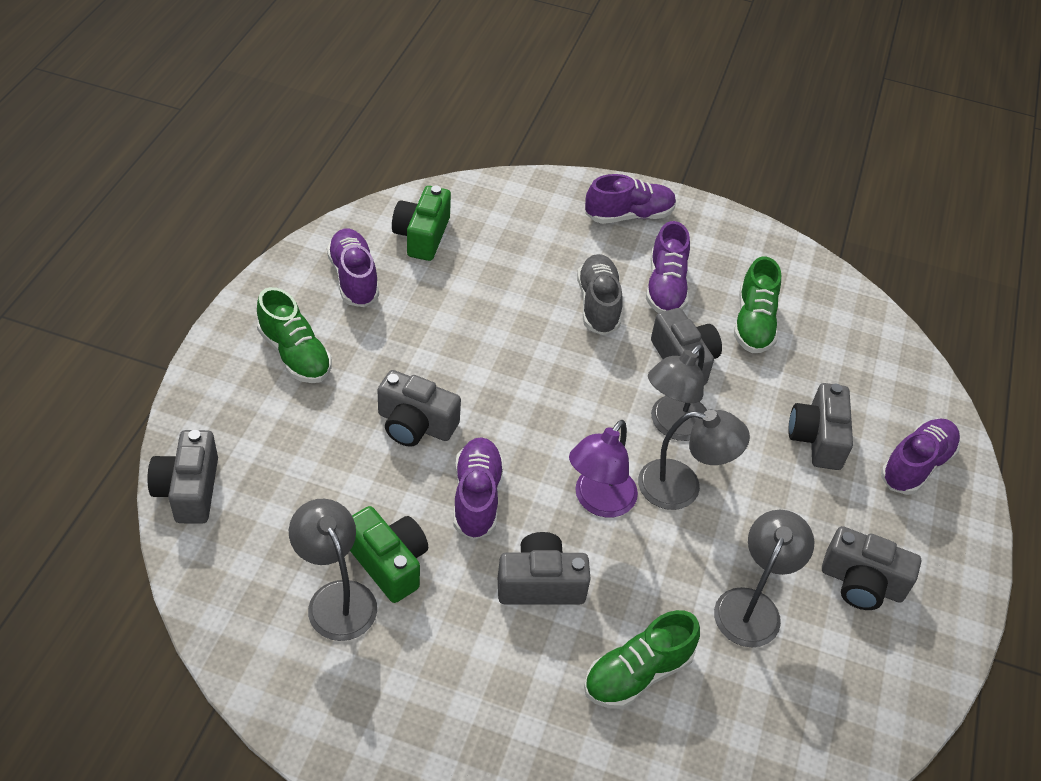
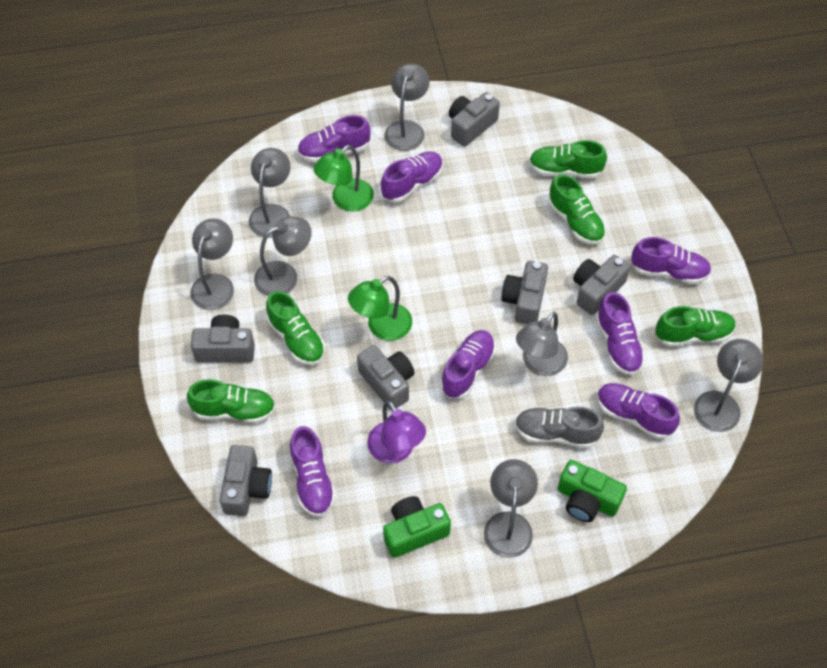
green lamp: 0 -> 2
green shoe: 3 -> 5
grey lamp: 4 -> 7
purple shoe: 5 -> 7

